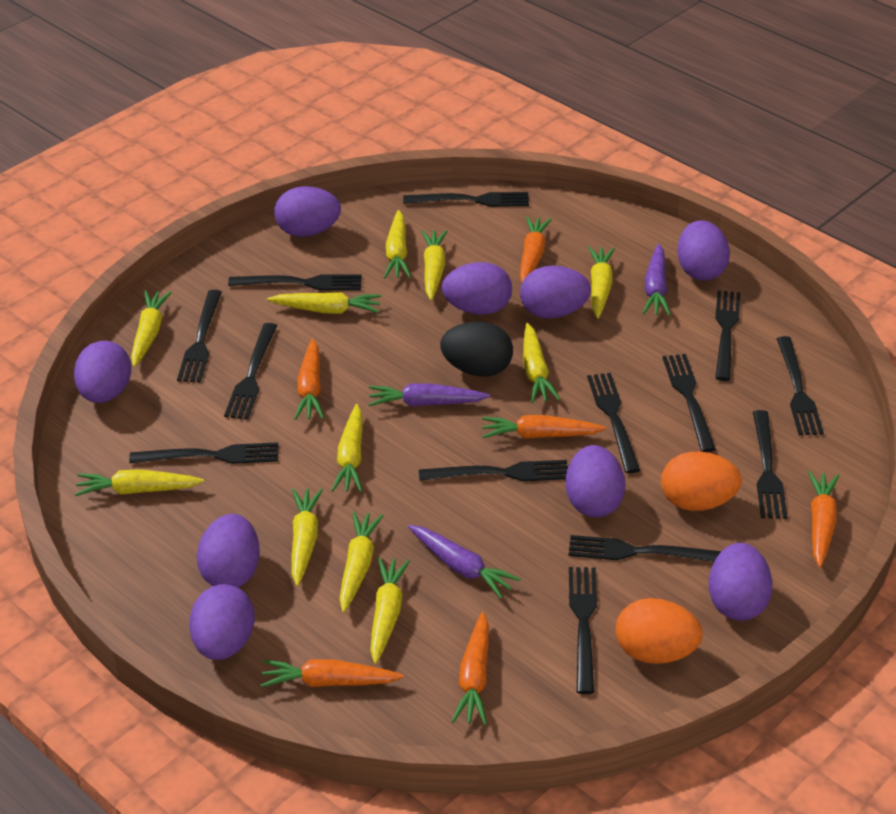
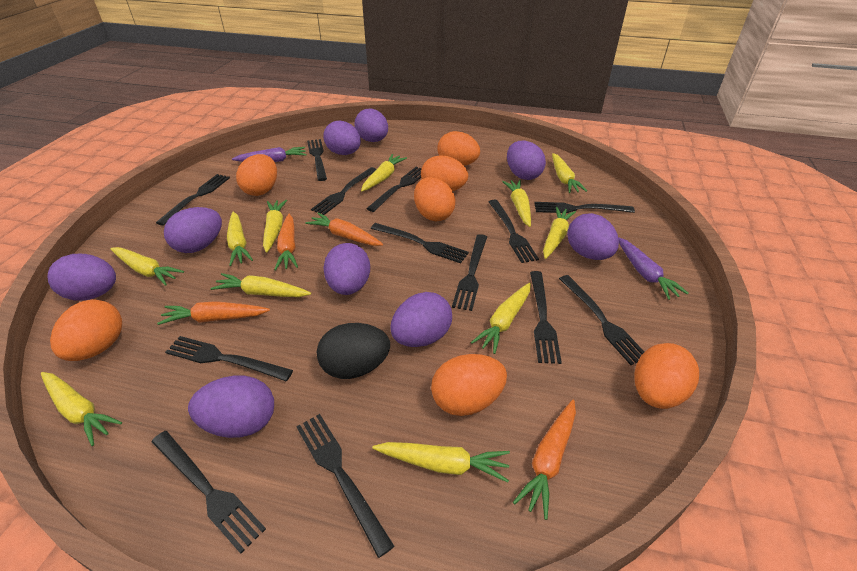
orange carrot: 6 -> 4
orange egg: 2 -> 7
purple carrot: 3 -> 2

